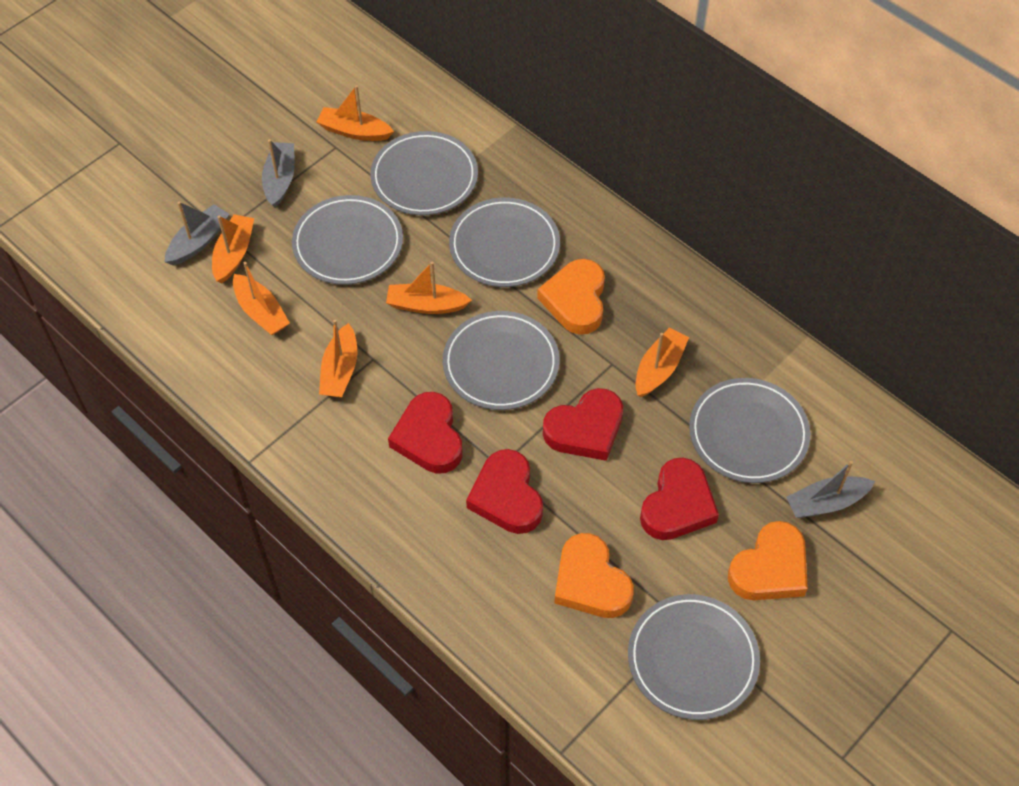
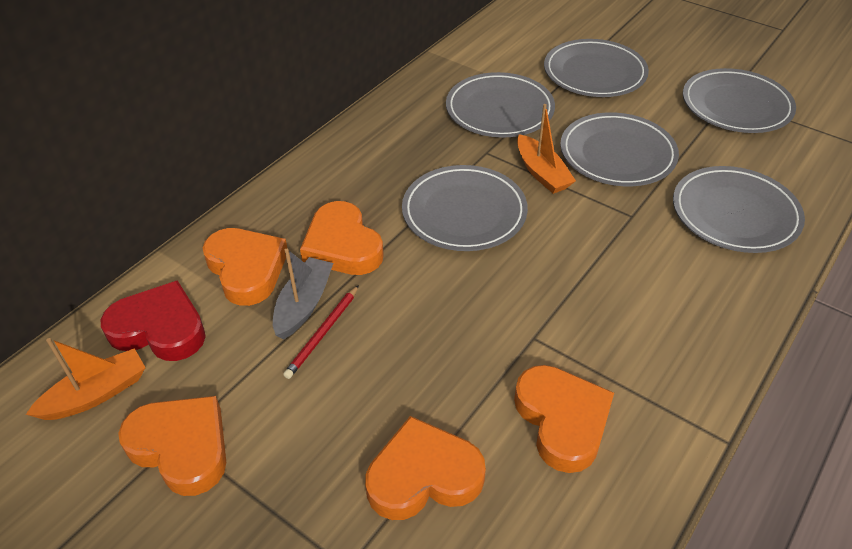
grey boat: 3 -> 1
orange boat: 6 -> 2
orange heart: 3 -> 5
red heart: 4 -> 1
red pencil: 0 -> 1

